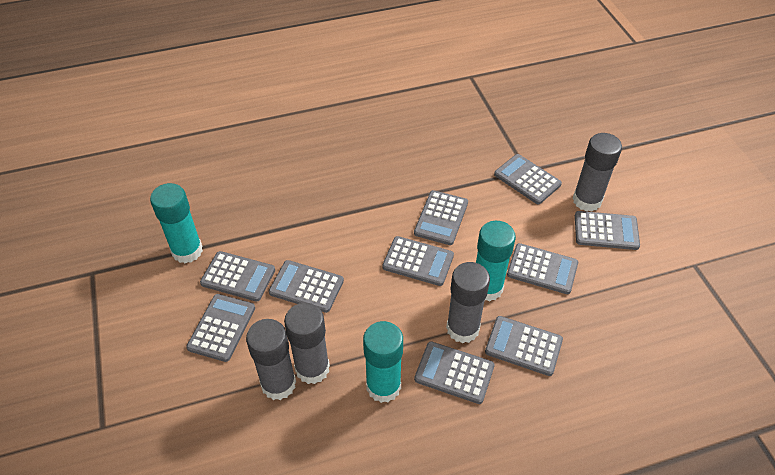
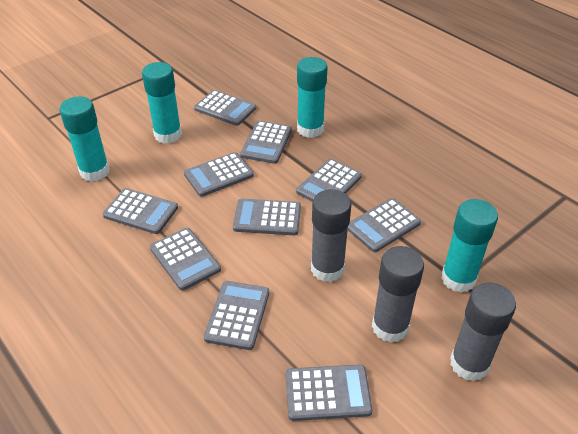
grey glue stick: 4 -> 3
turquoise glue stick: 3 -> 4

